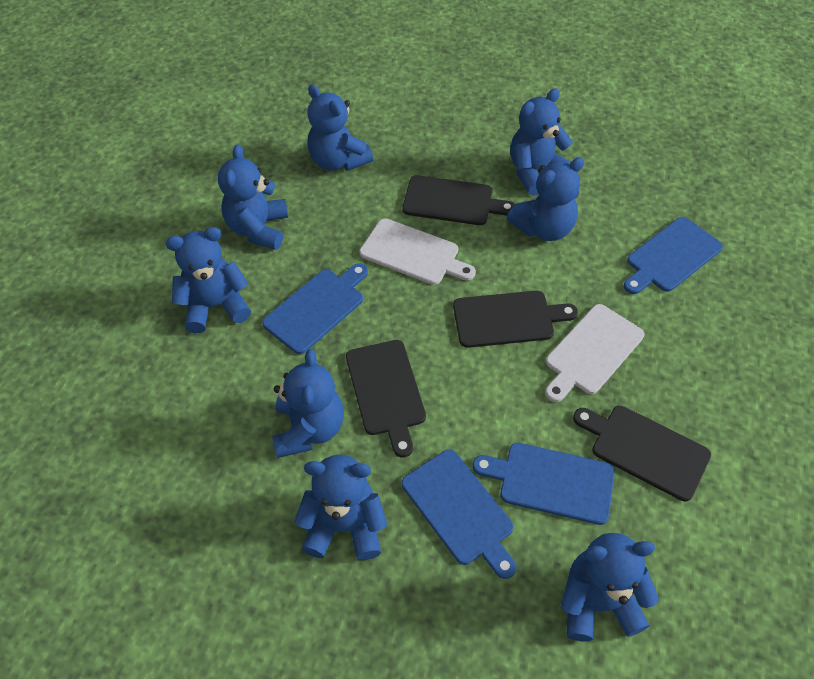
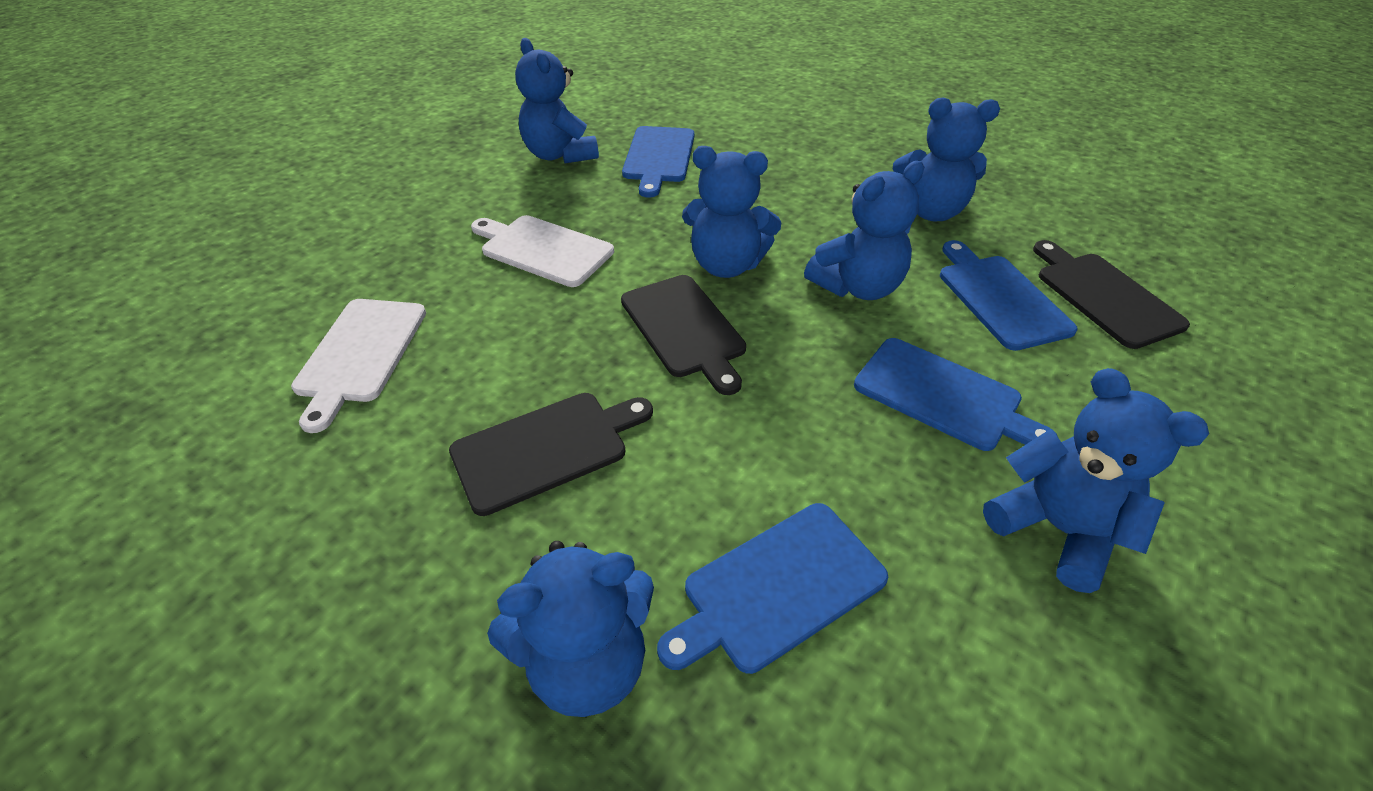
black cutting board: 4 -> 3
blue teddy bear: 8 -> 6

